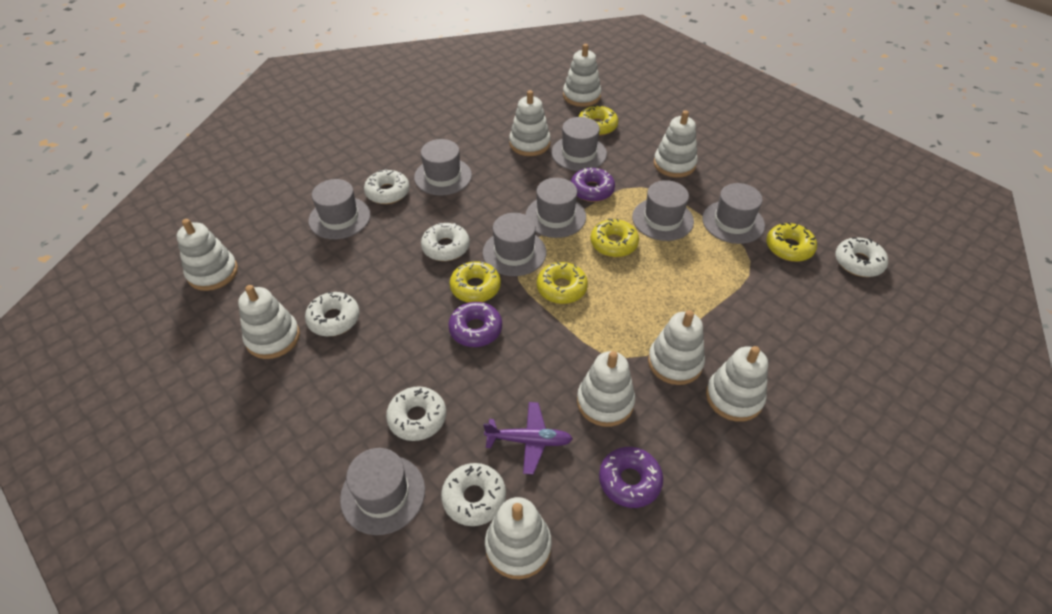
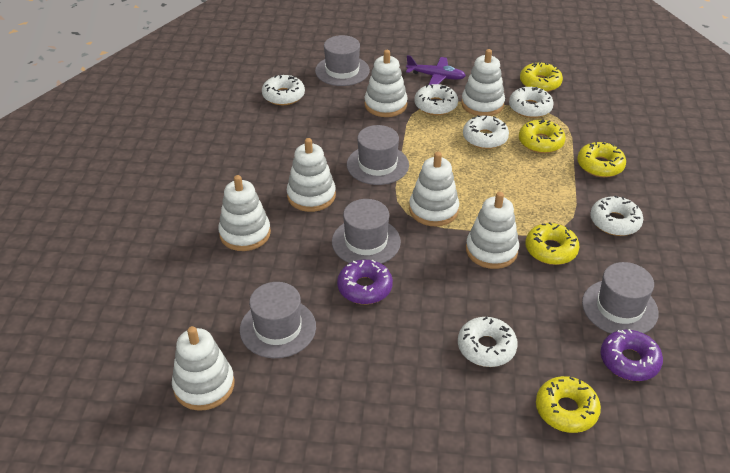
grey hat: 8 -> 5
purple donut: 3 -> 2
white stacking toy: 9 -> 7

